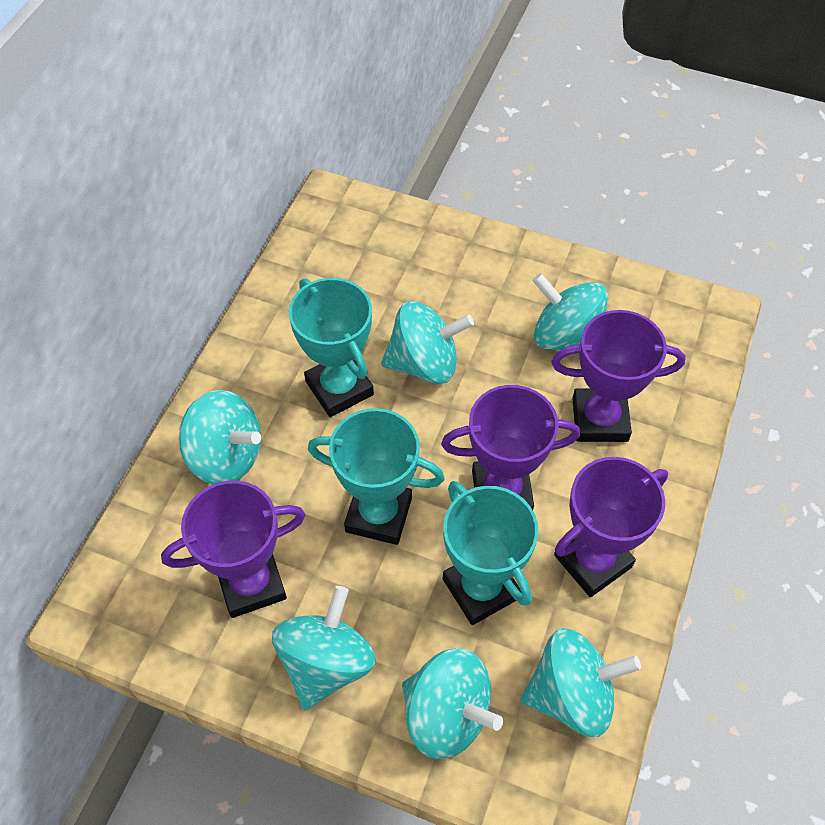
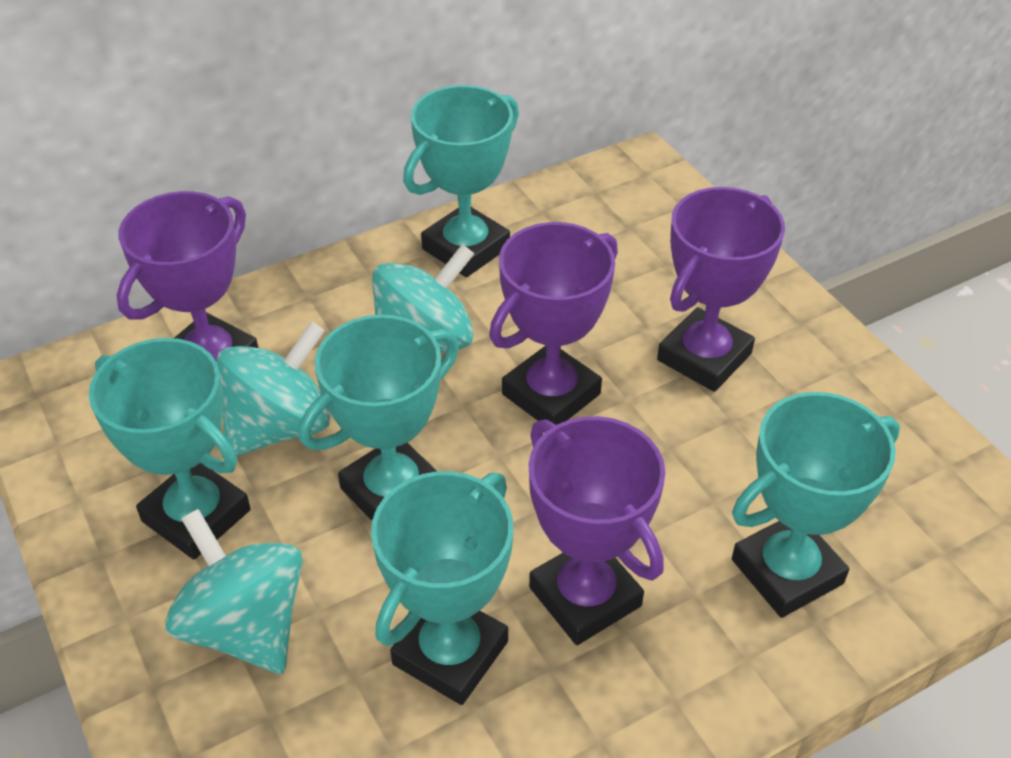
turquoise spinning top: 6 -> 3
turquoise trophy: 3 -> 5

